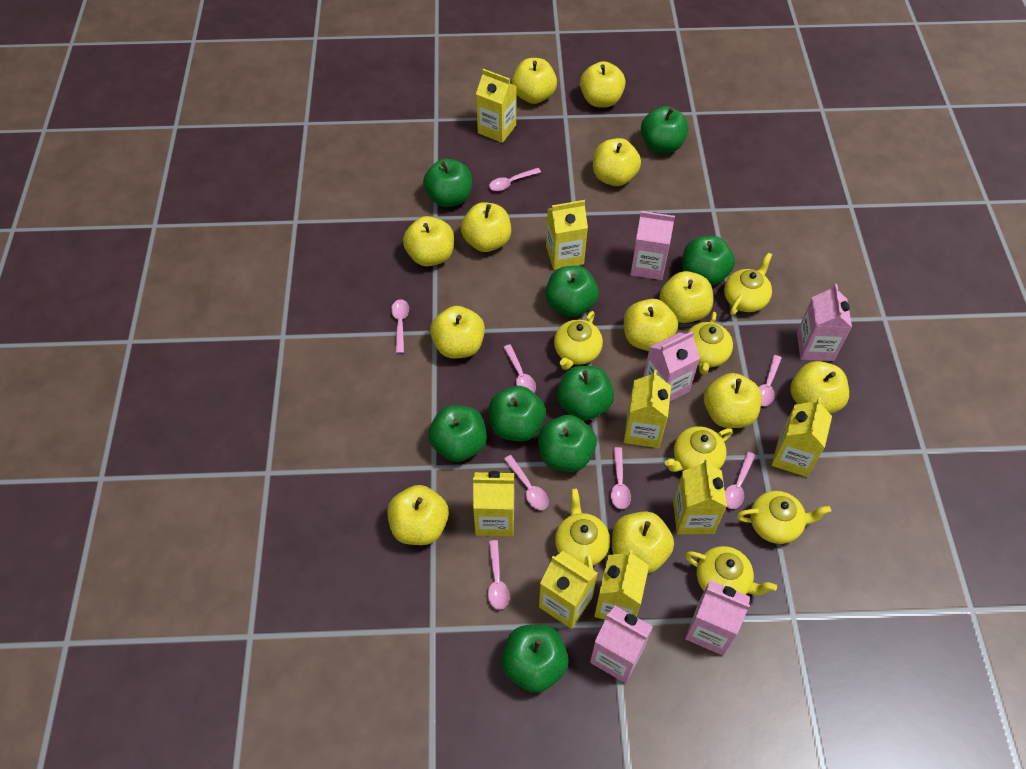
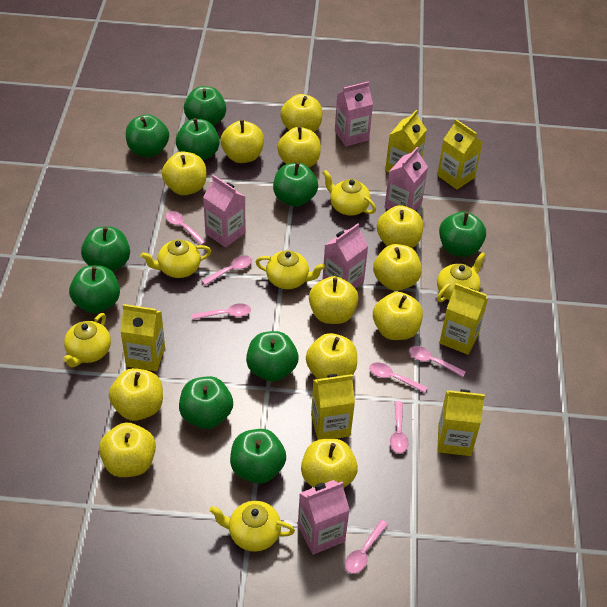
green apple: 9 -> 10
pink spoon: 8 -> 7
yellow carton: 8 -> 6
yellow teapot: 7 -> 6

